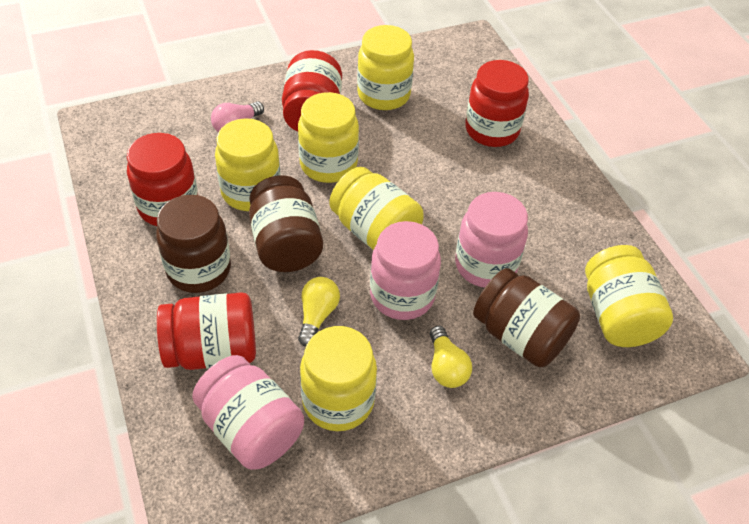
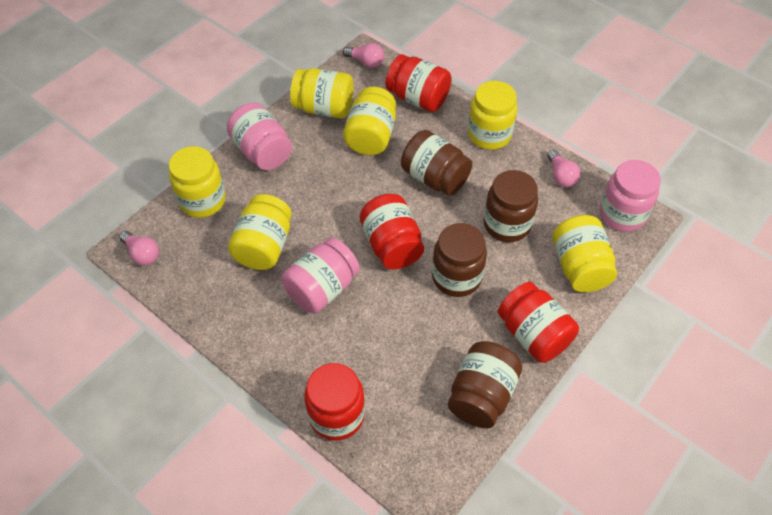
brown jar: 3 -> 4
pink light bulb: 1 -> 3
yellow light bulb: 2 -> 0

